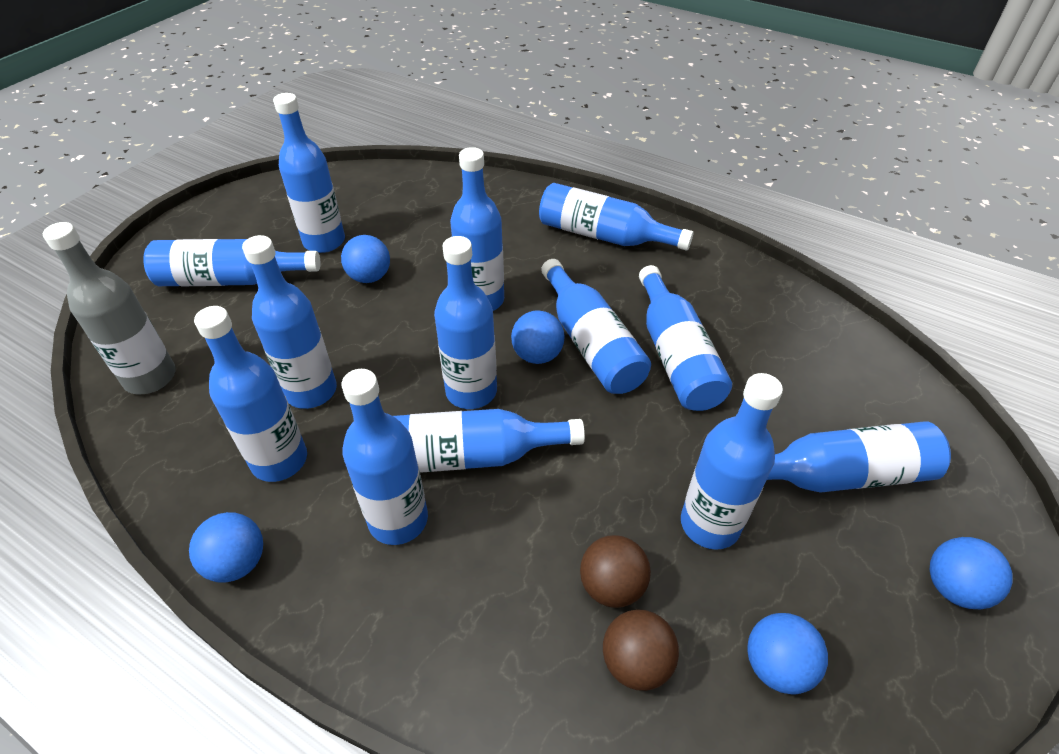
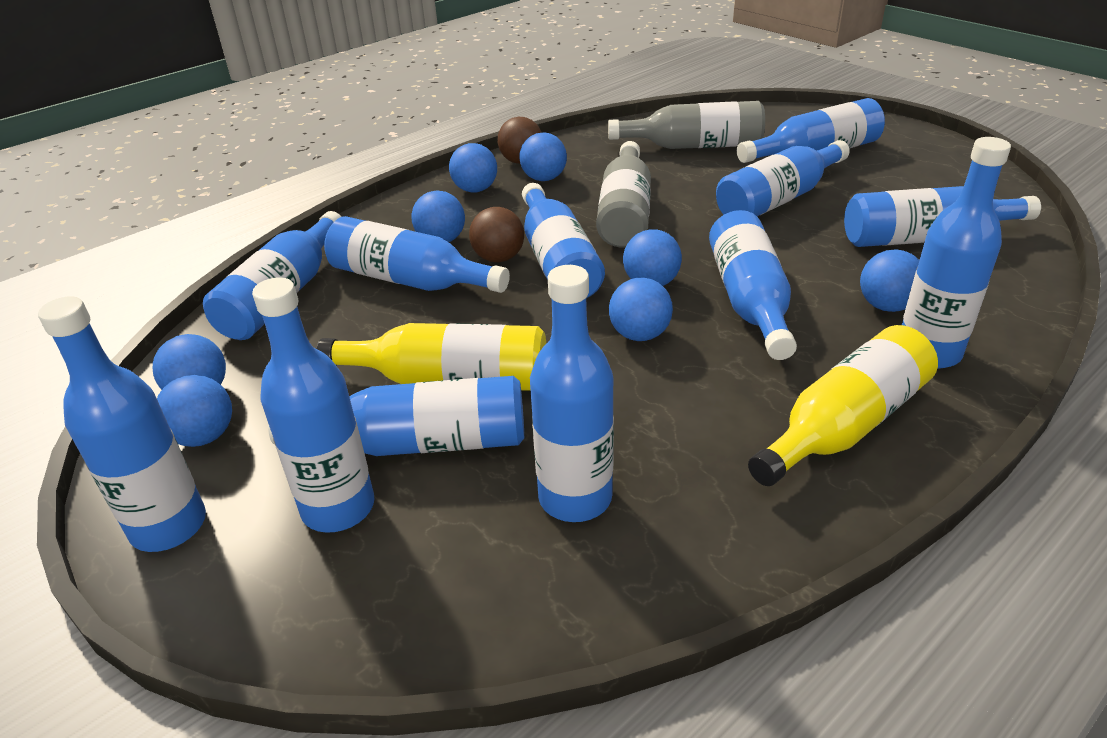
blue ball: 5 -> 8
blue bottle: 13 -> 12
grey bottle: 1 -> 2
yellow bottle: 0 -> 2

